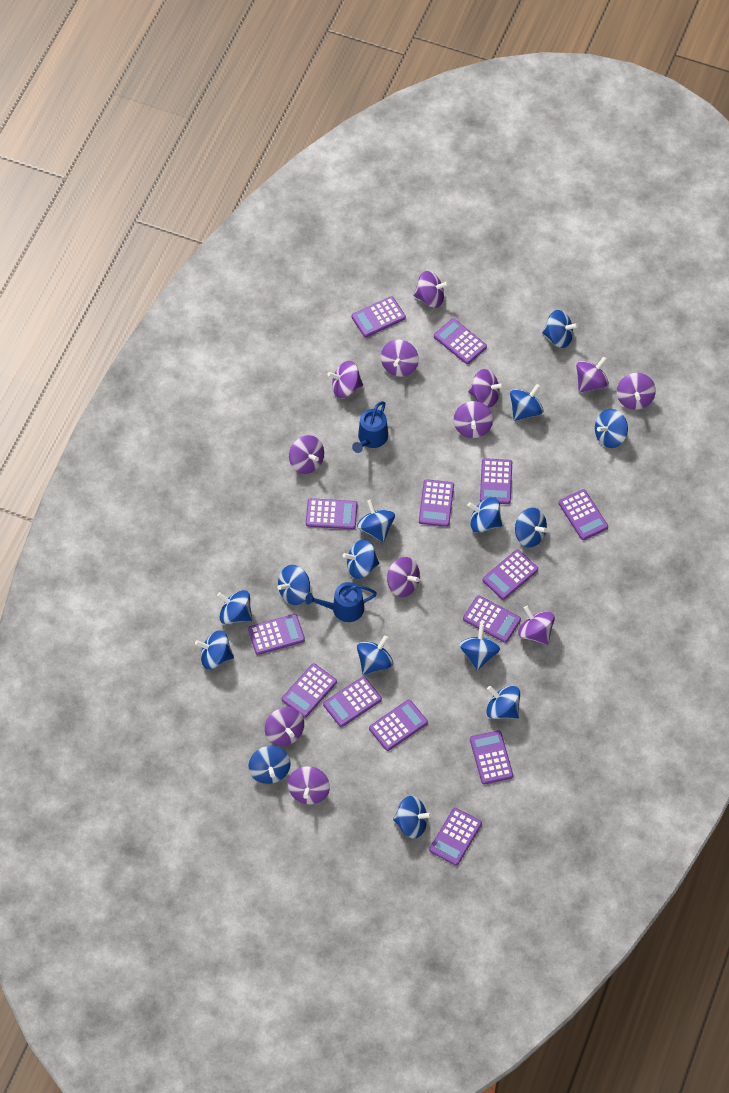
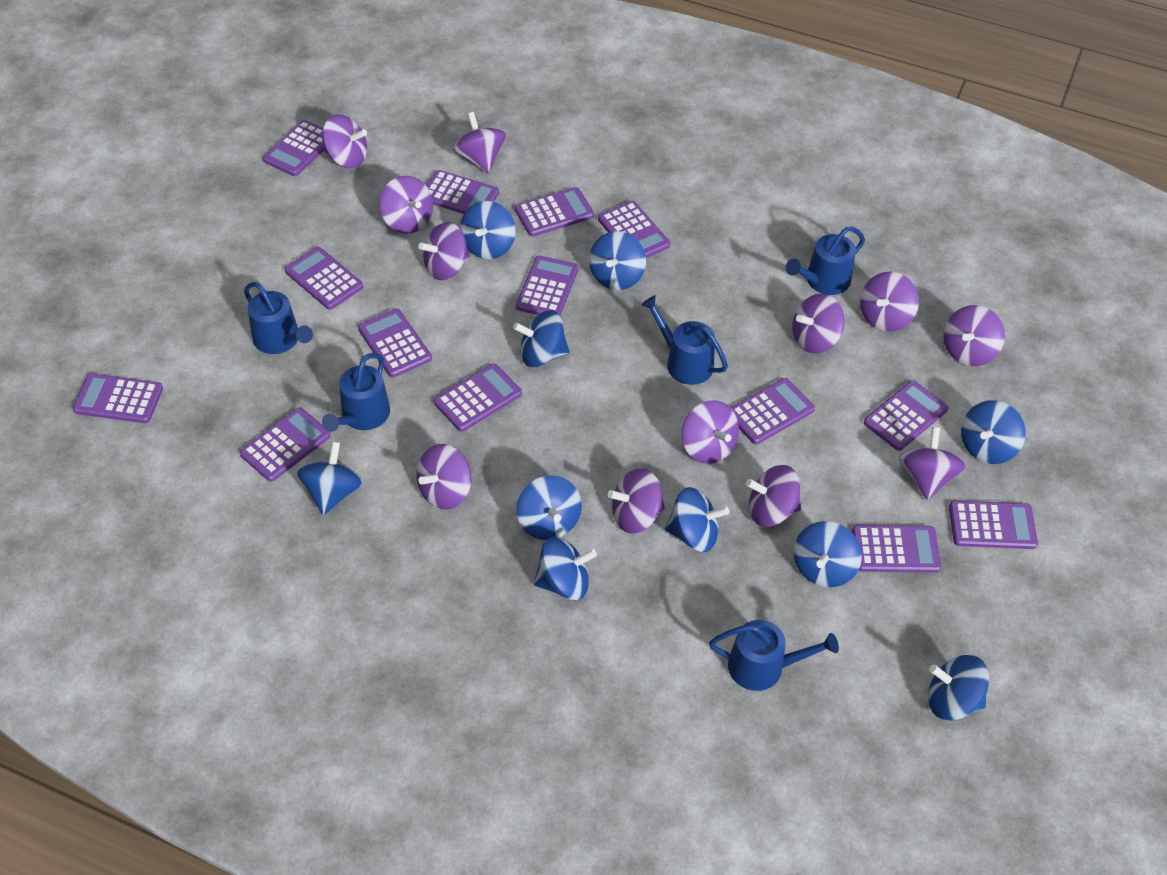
blue spinning top: 15 -> 10
blue watering can: 2 -> 5

